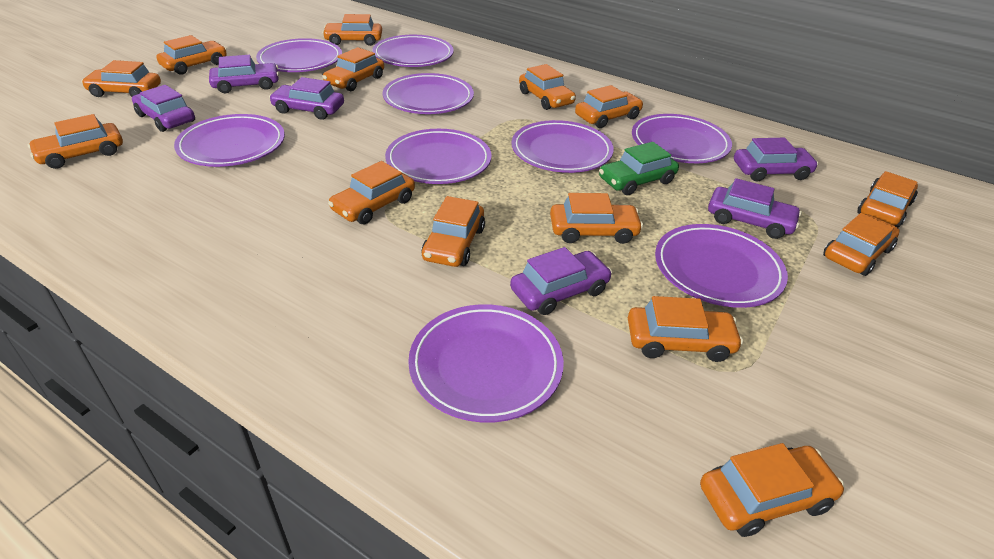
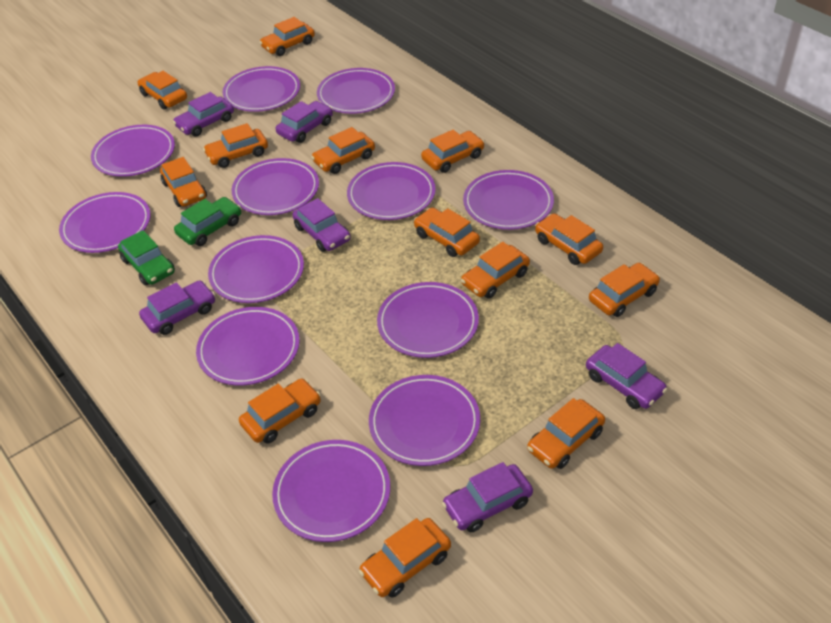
green car: 1 -> 2
orange car: 14 -> 13
purple plate: 9 -> 12

